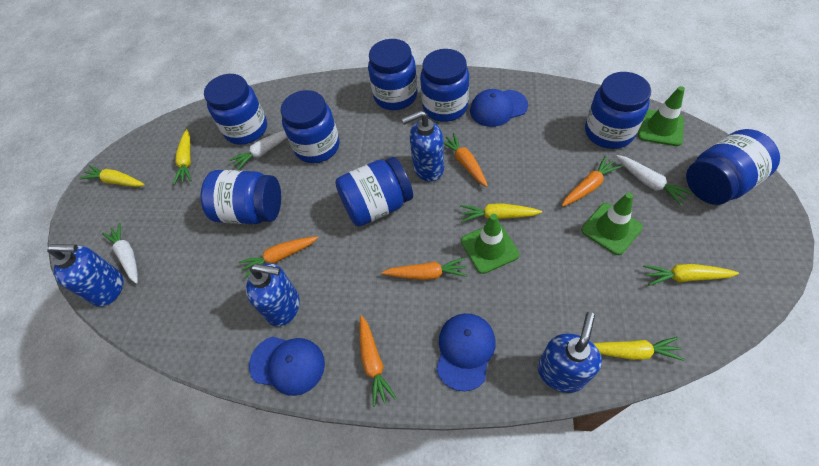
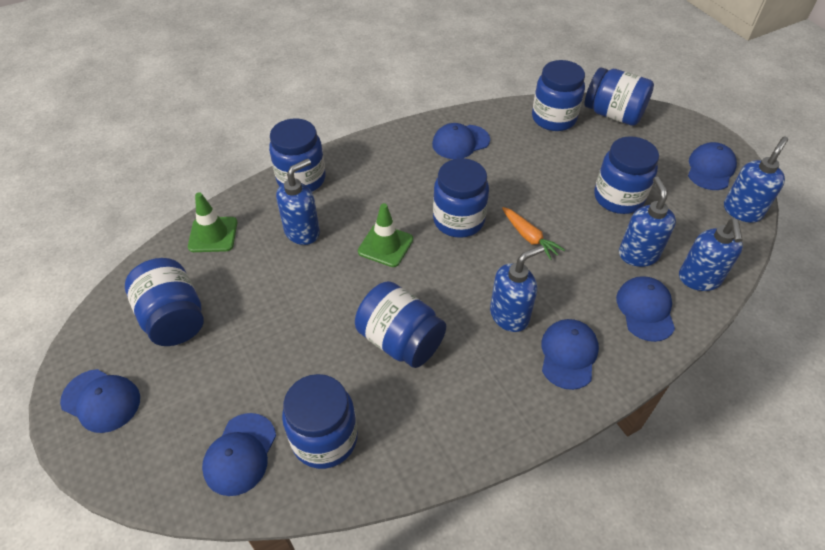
blue cap: 3 -> 6
blue soap dispenser: 4 -> 5
green traffic cone: 3 -> 2
orange carrot: 5 -> 1
white carrot: 3 -> 0
yellow carrot: 5 -> 0

